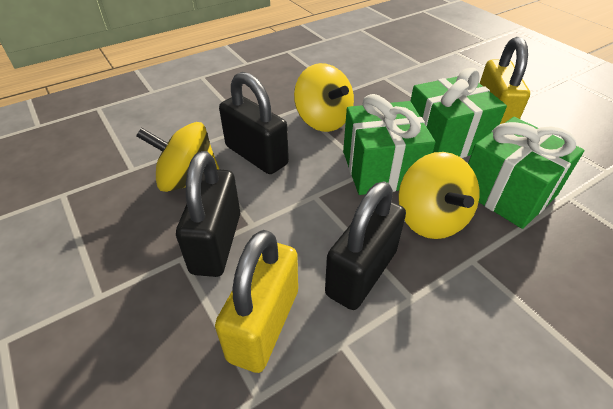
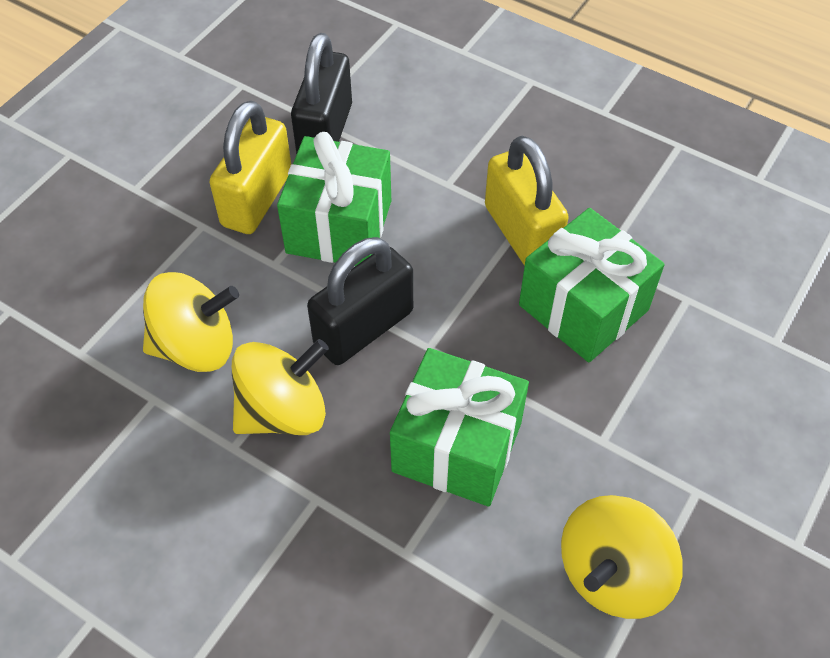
black padlock: 3 -> 2

